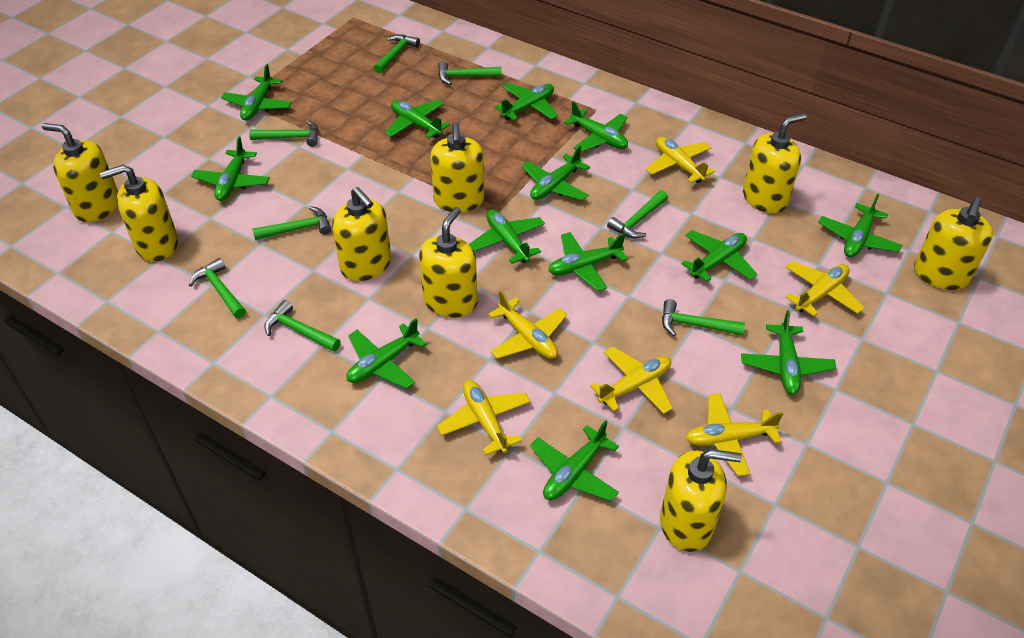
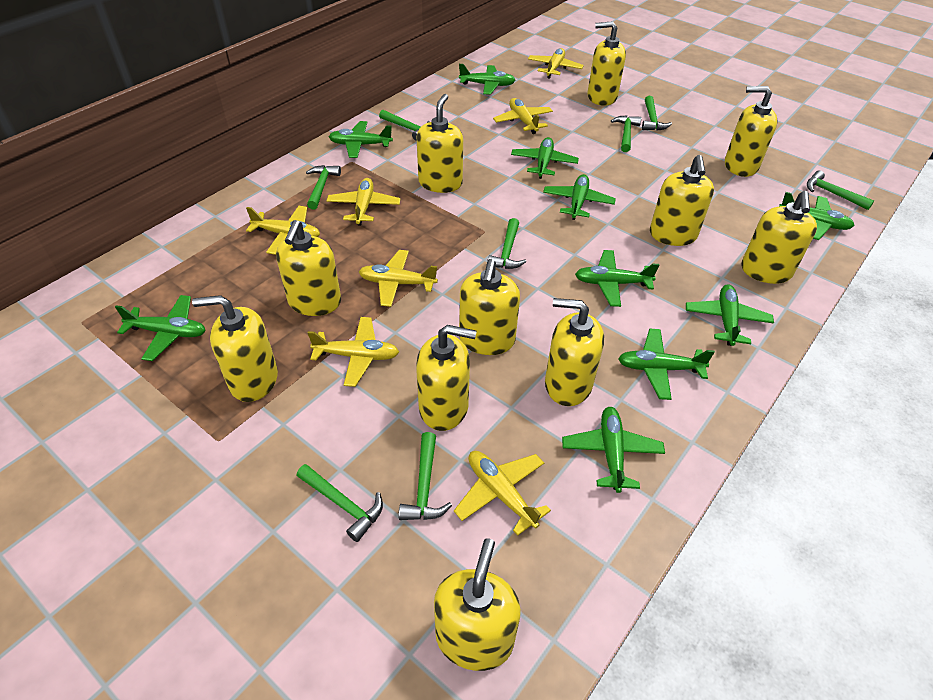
green plane: 13 -> 10
yellow plane: 6 -> 7
yellow soap dispenser: 8 -> 11

